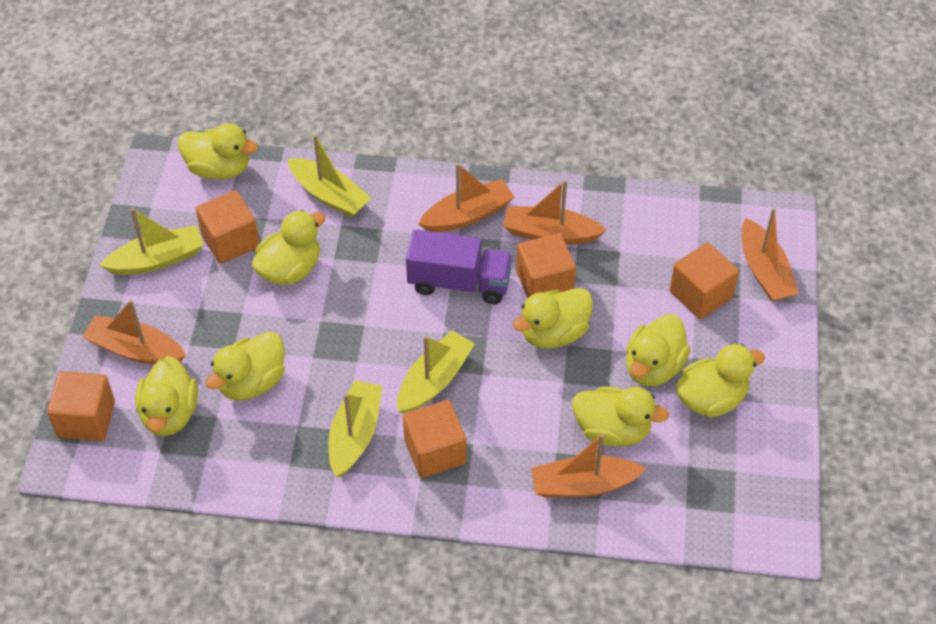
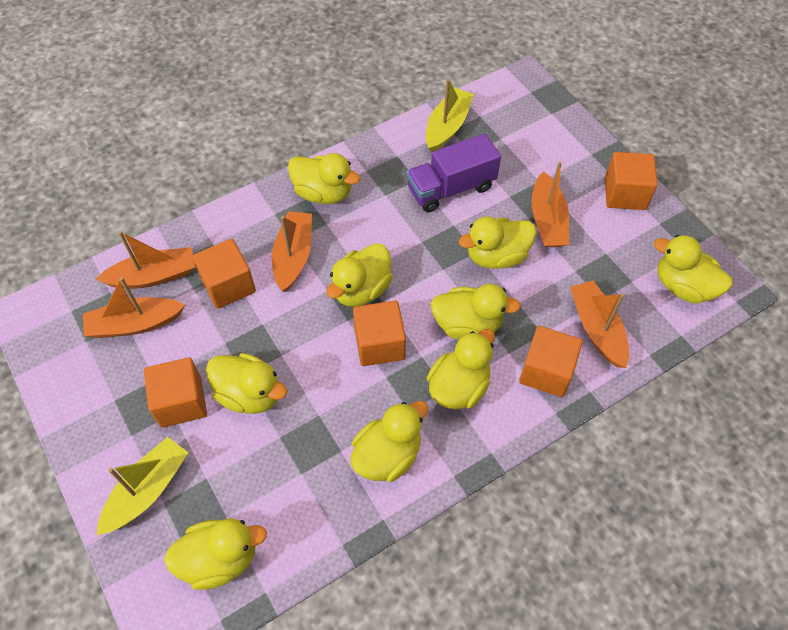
yellow boat: 4 -> 2
yellow duck: 8 -> 9

